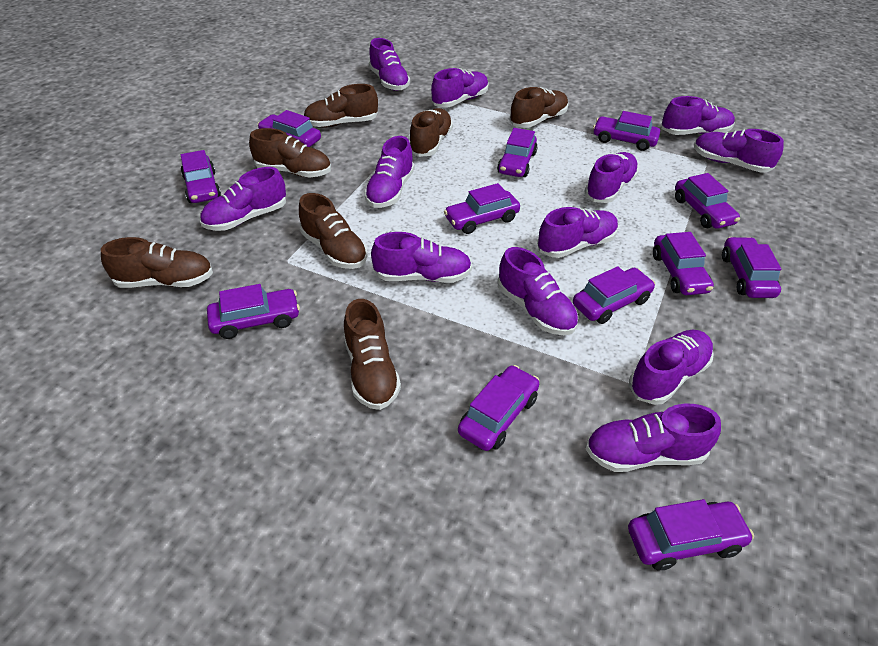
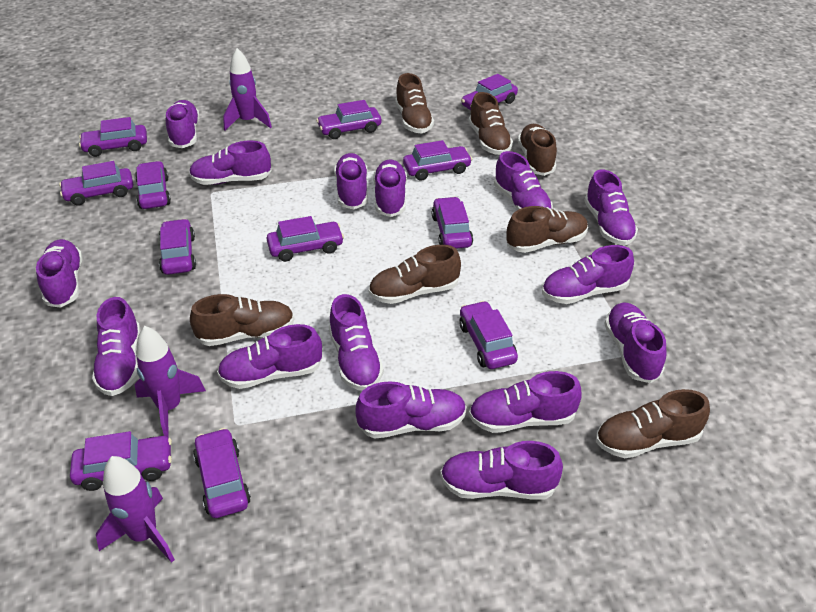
purple rocket: 0 -> 3
purple shoe: 12 -> 15

